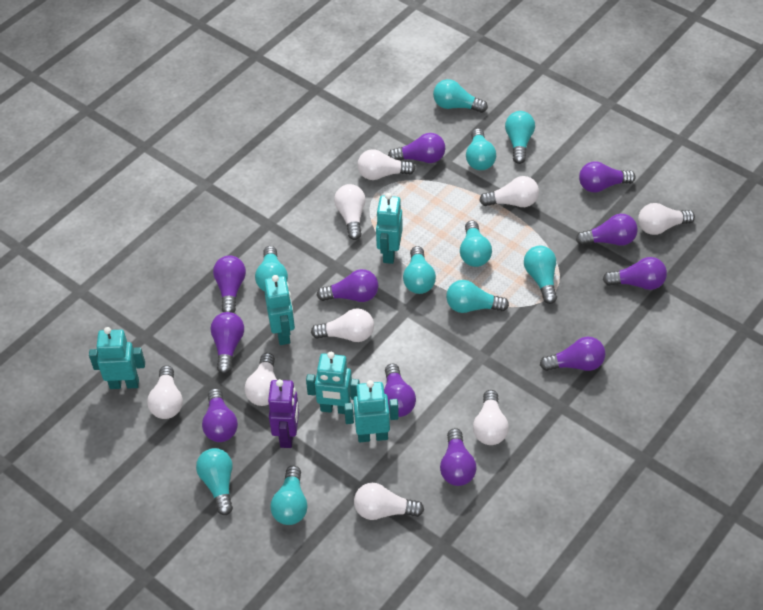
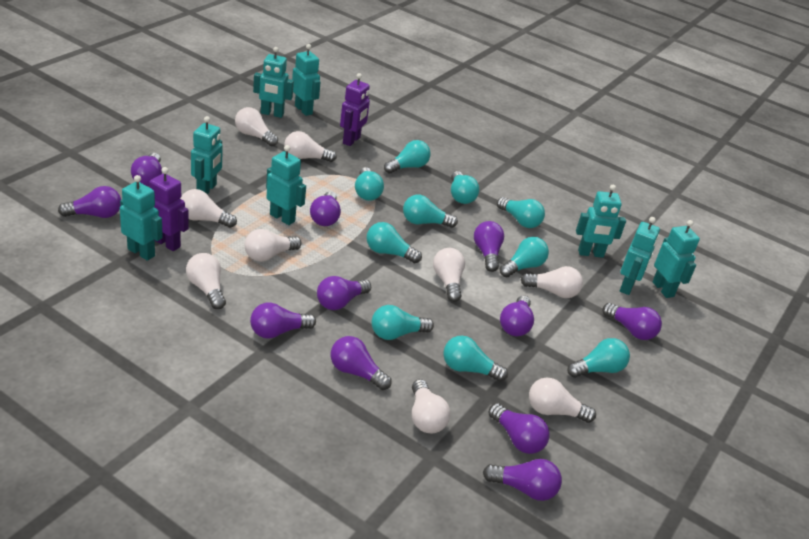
purple robot: 1 -> 2
turquoise robot: 5 -> 8

